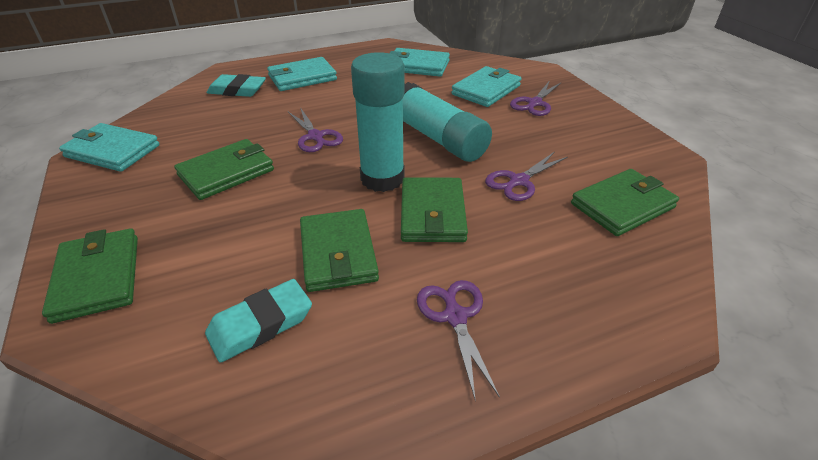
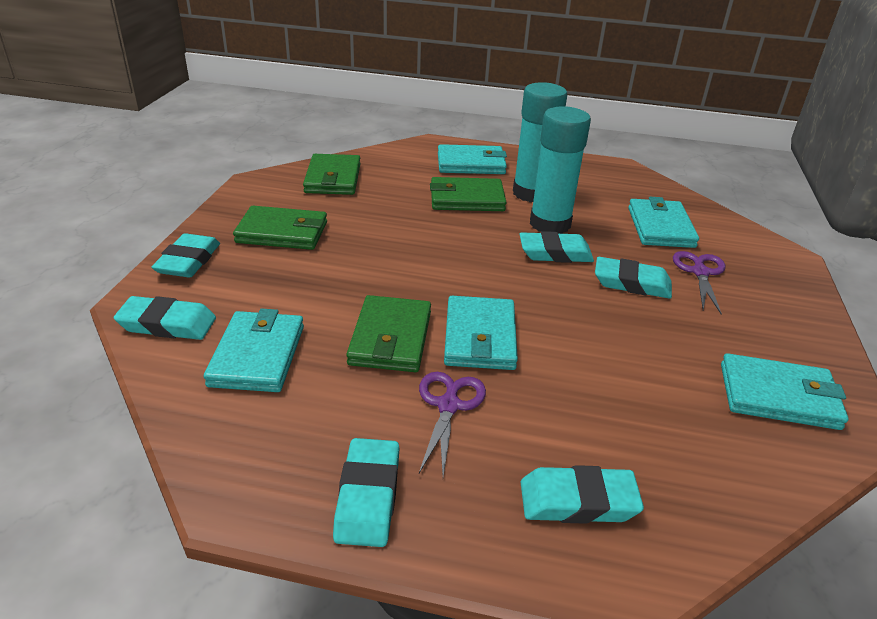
green wallet: 5 -> 4
purple scissors: 4 -> 2
turquoise eraser: 2 -> 6
turquoise wallet: 4 -> 5

